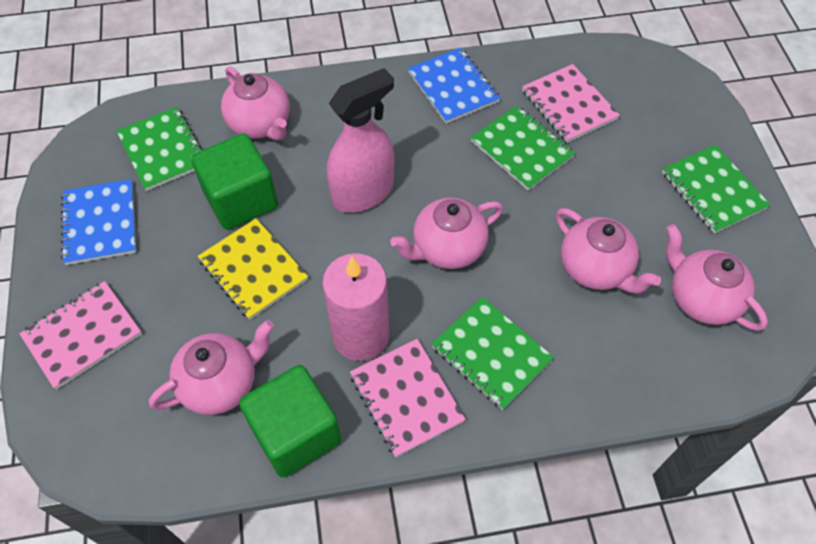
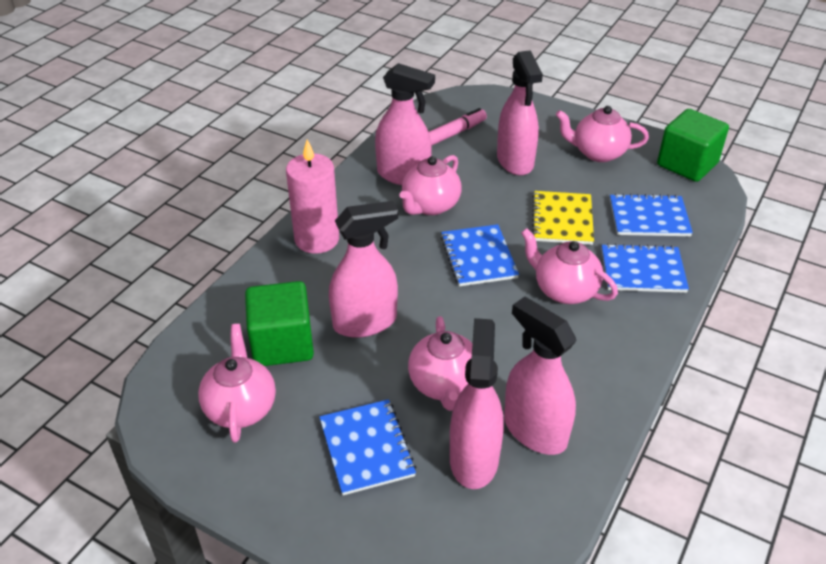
blue notebook: 2 -> 4
green notebook: 4 -> 0
pink marker: 0 -> 1
pink notebook: 3 -> 0
pink spray bottle: 1 -> 5

